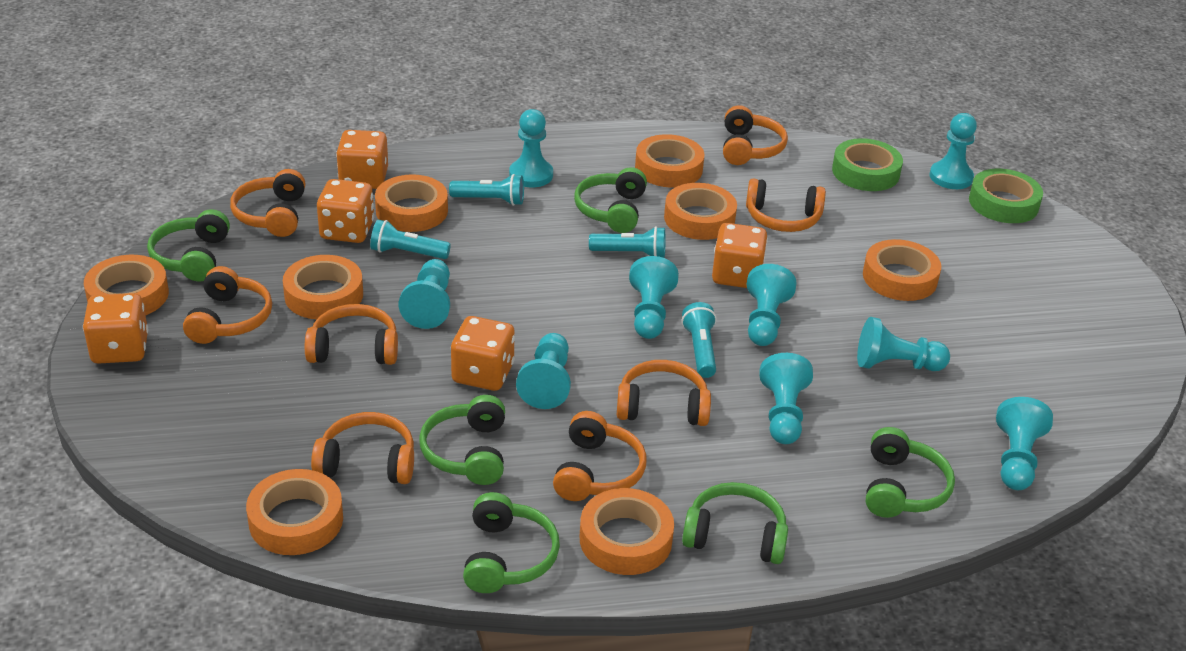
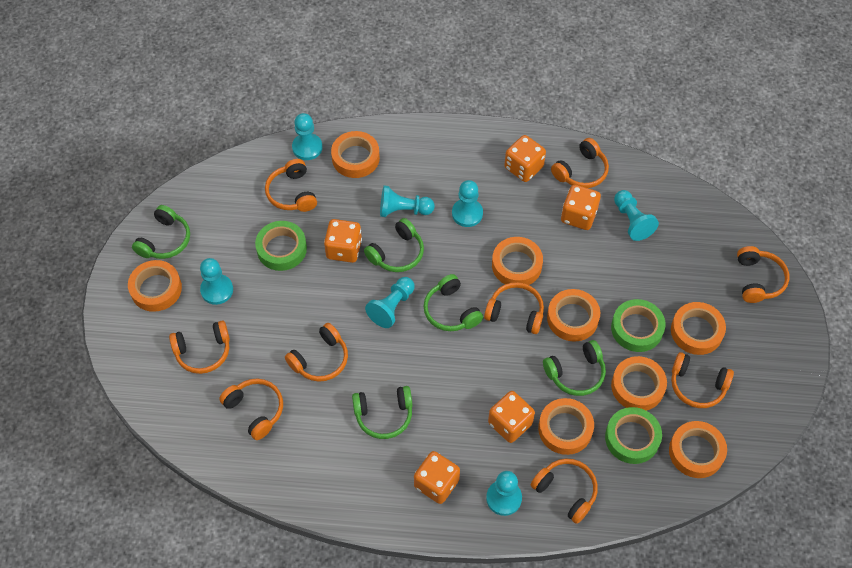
green headphones: 6 -> 5
green tape: 2 -> 3
orange headphones: 8 -> 9
turquoise flashlight: 4 -> 0
turquoise pawn: 9 -> 7

